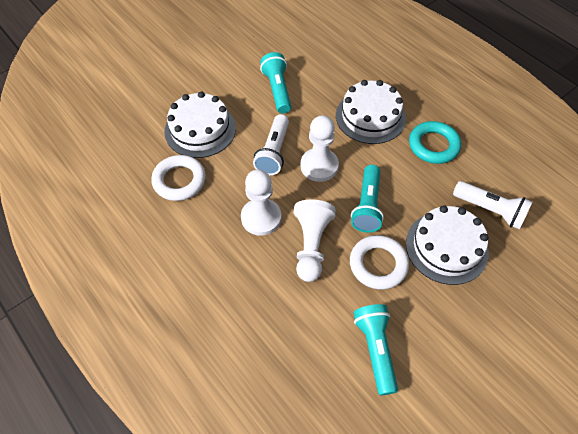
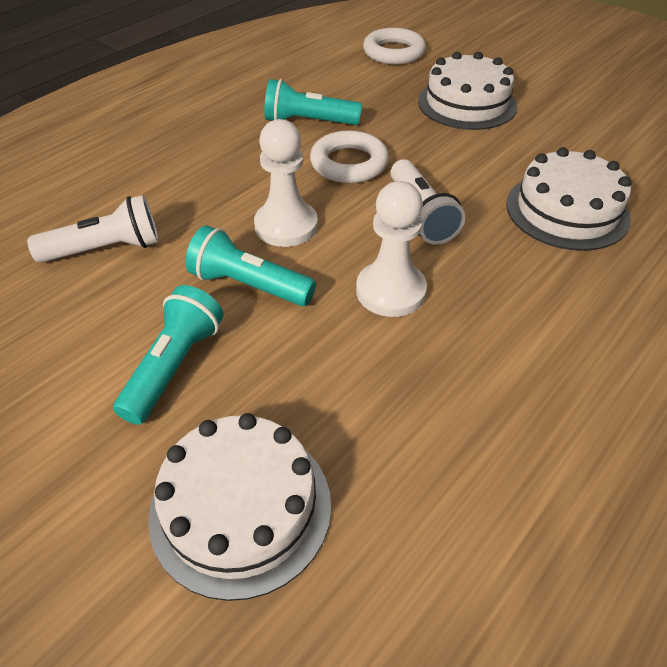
turquoise ring: 1 -> 0
white pawn: 3 -> 2

